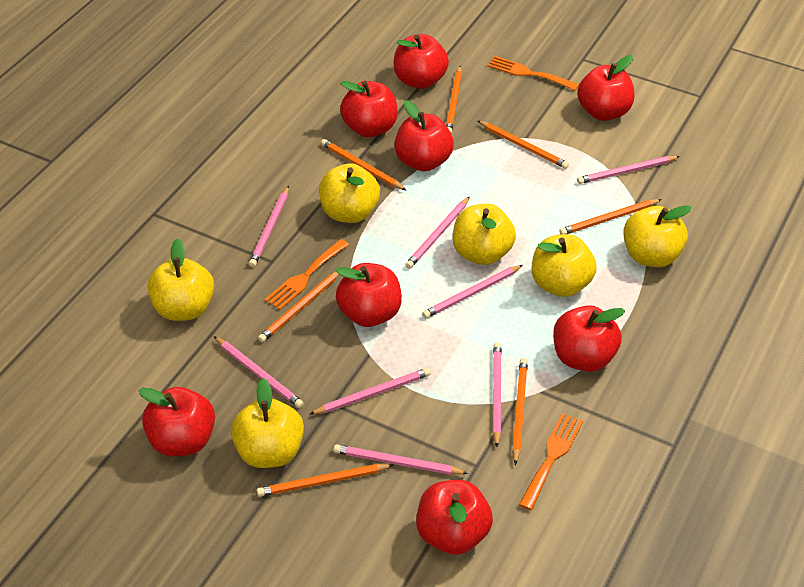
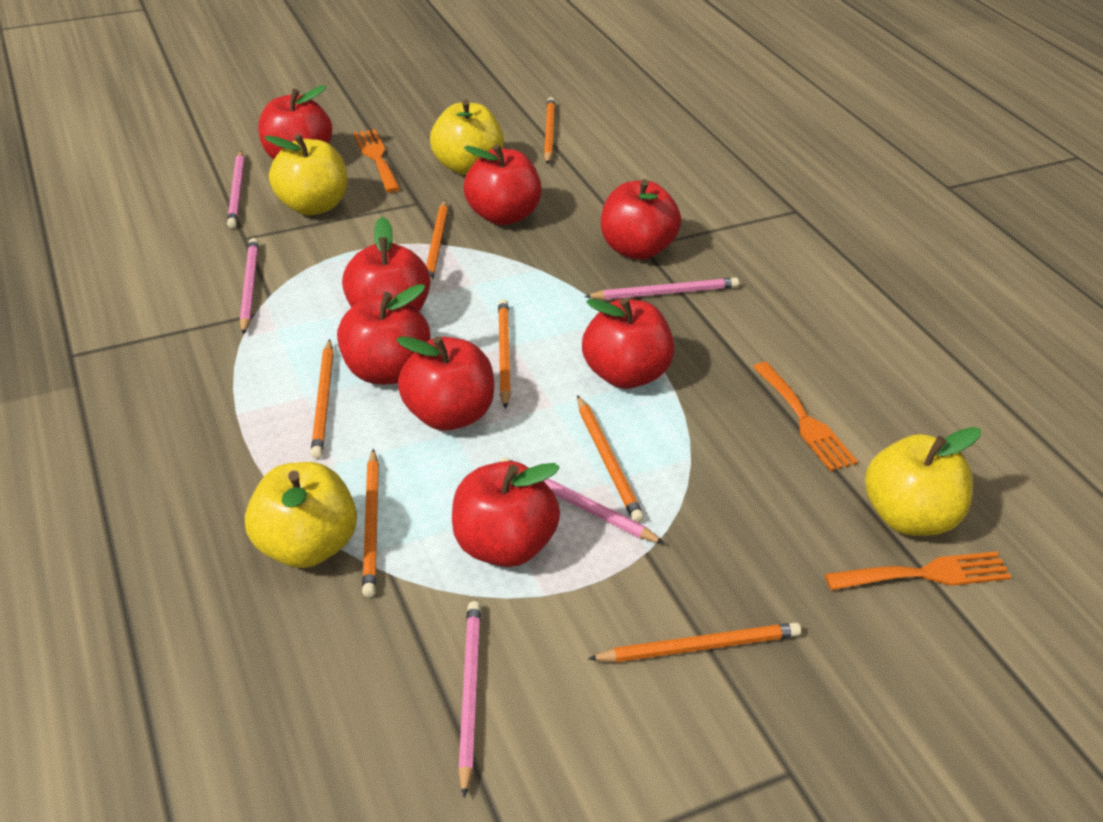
pink pencil: 8 -> 5
yellow apple: 6 -> 4

